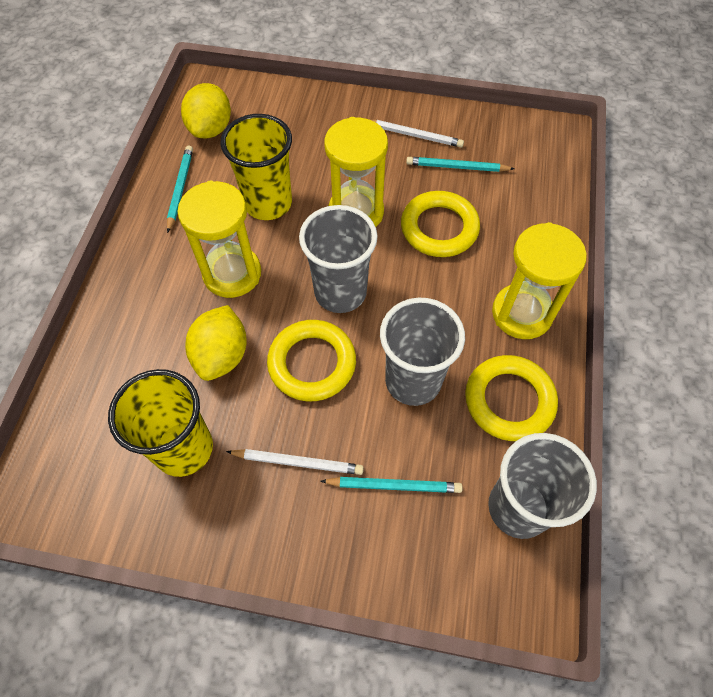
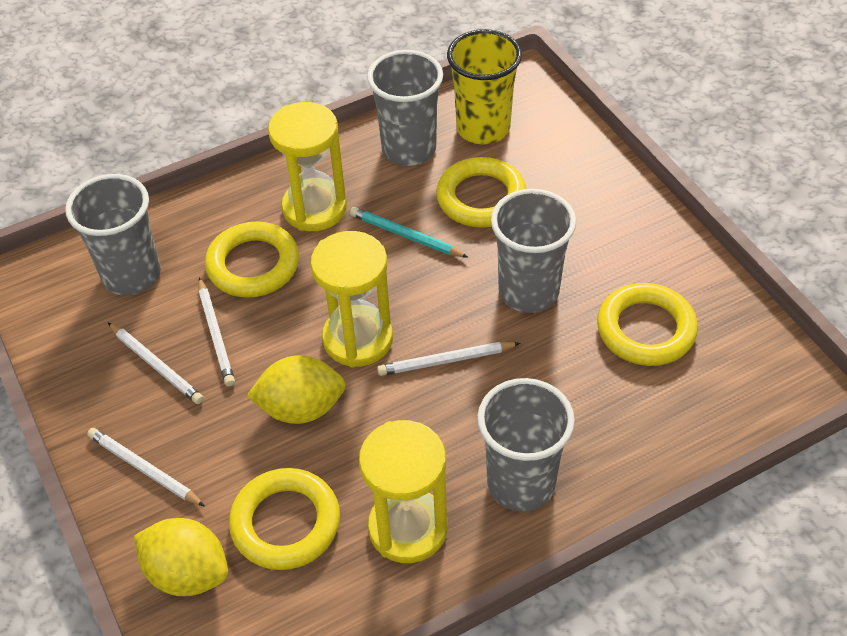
grey cup: 3 -> 4
turquoise pencil: 3 -> 1
white pencil: 2 -> 4
yellow cup: 2 -> 1
yellow ring: 3 -> 4

